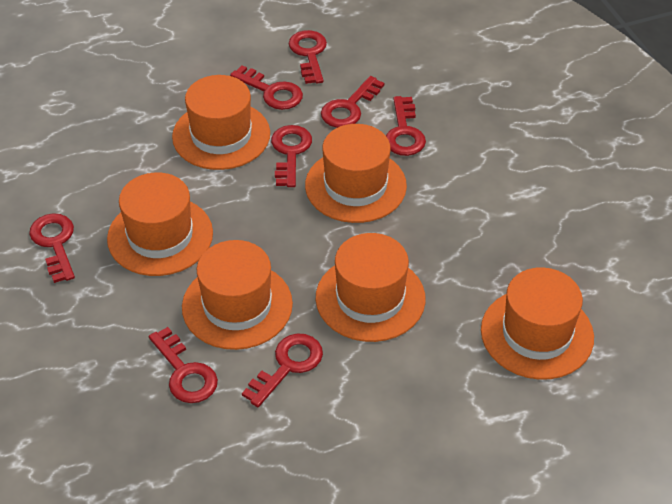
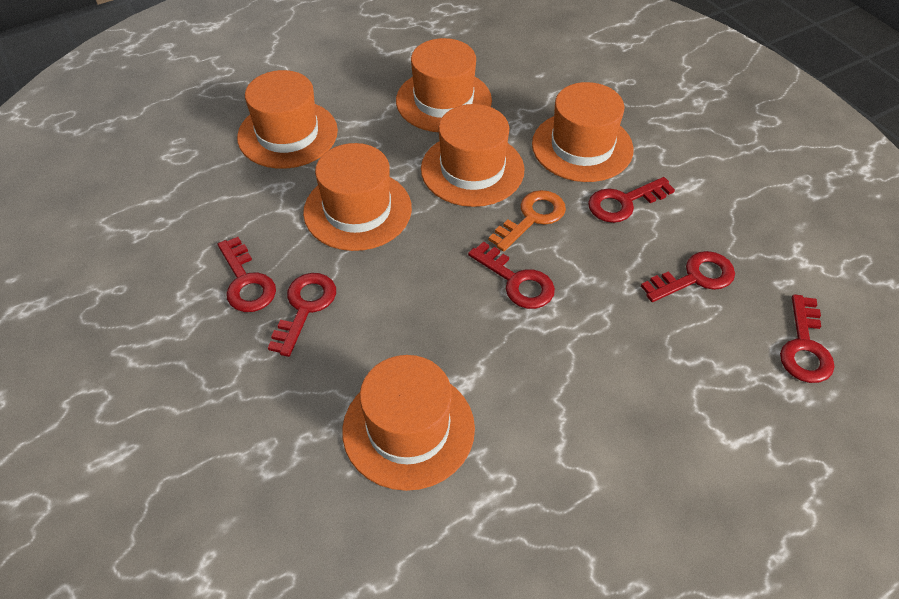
orange key: 0 -> 1
red key: 8 -> 6

